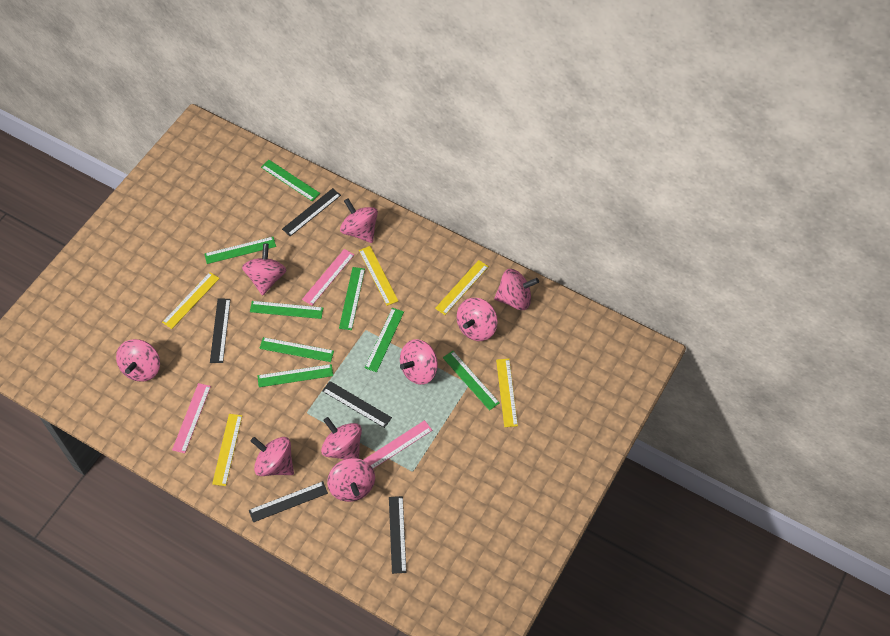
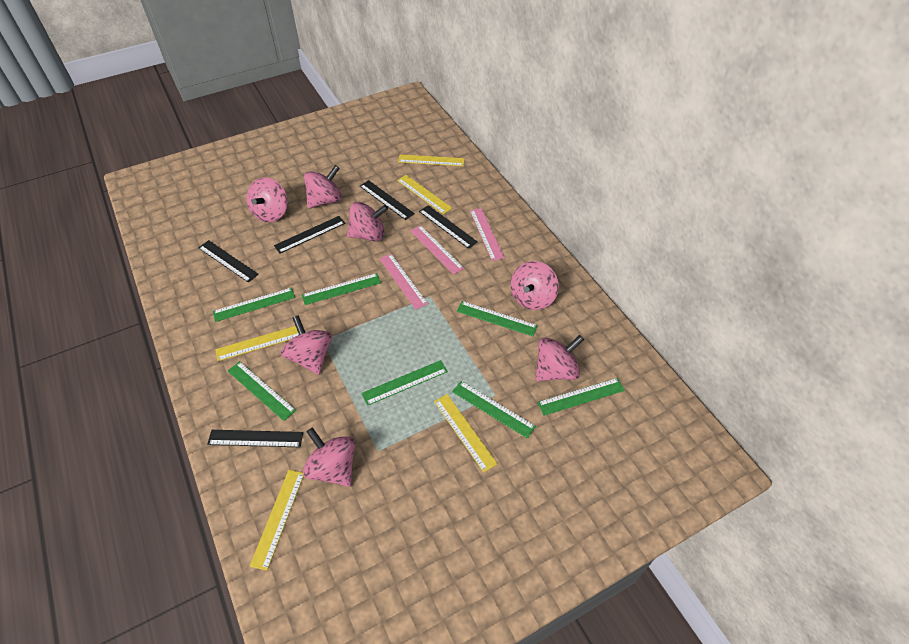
green ruler: 8 -> 7
pink spinning top: 9 -> 7

